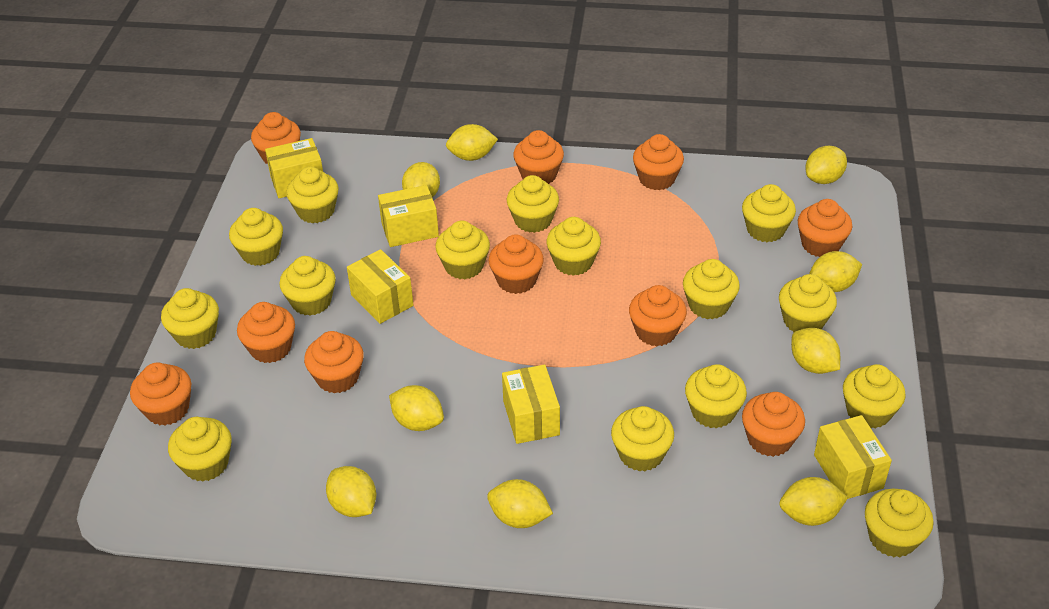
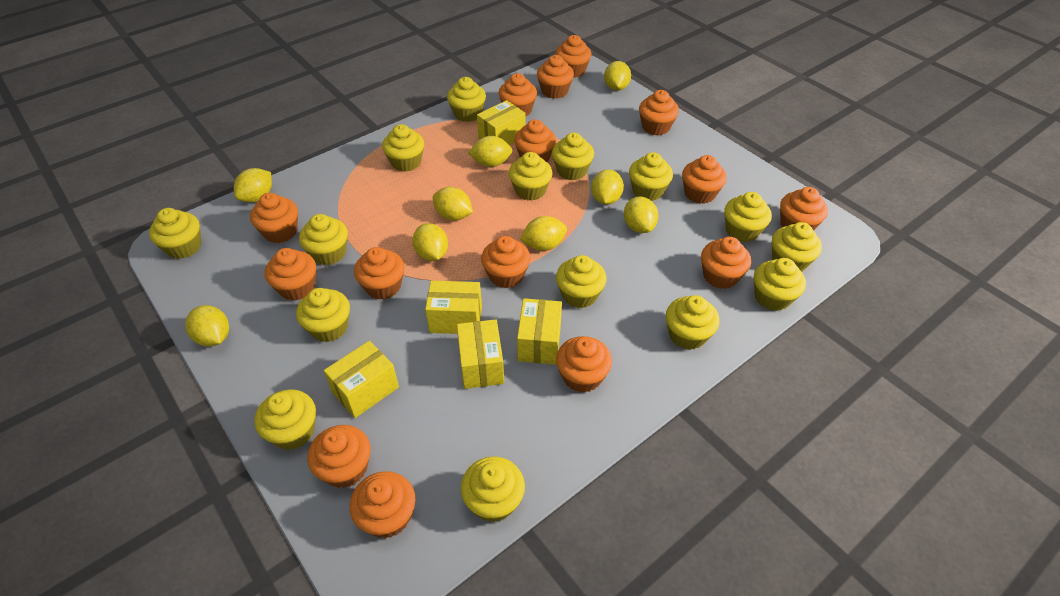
orange cupcake: 10 -> 15

